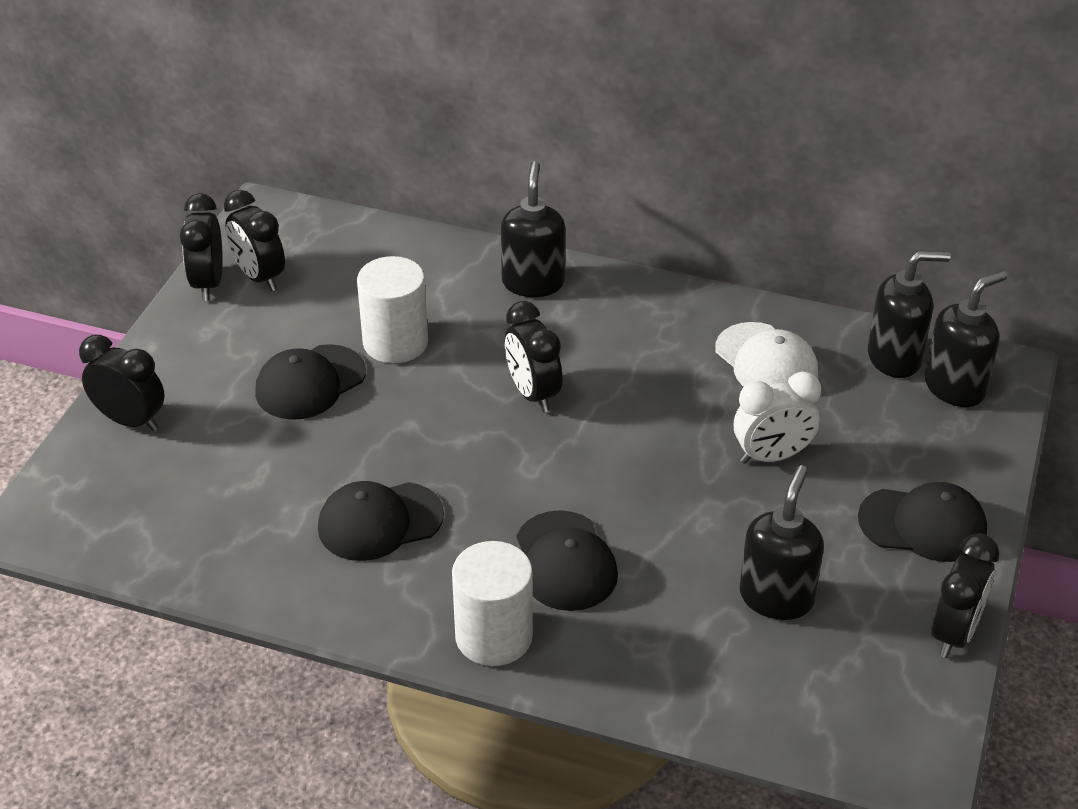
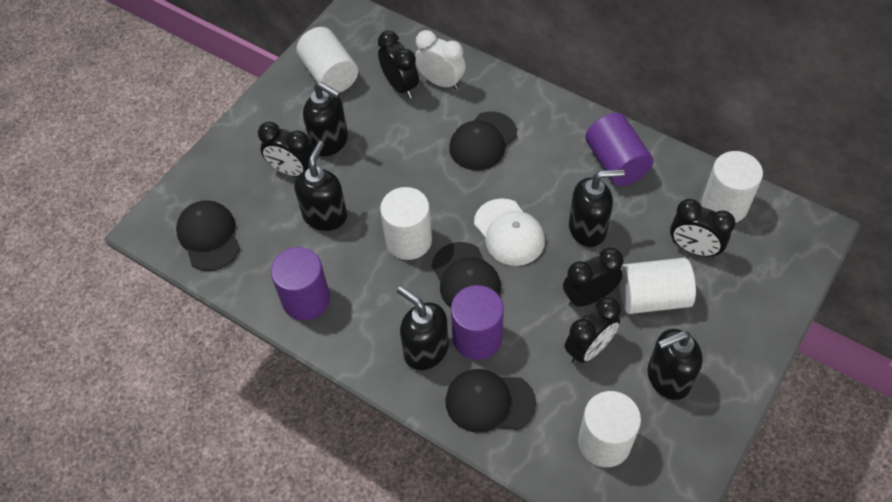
black soap dispenser: 4 -> 5
purple cylinder: 0 -> 3
white cylinder: 2 -> 5

